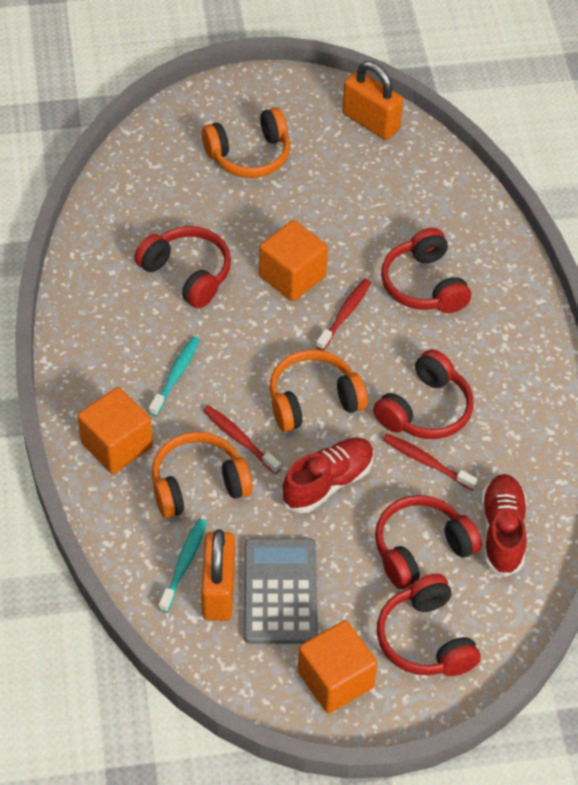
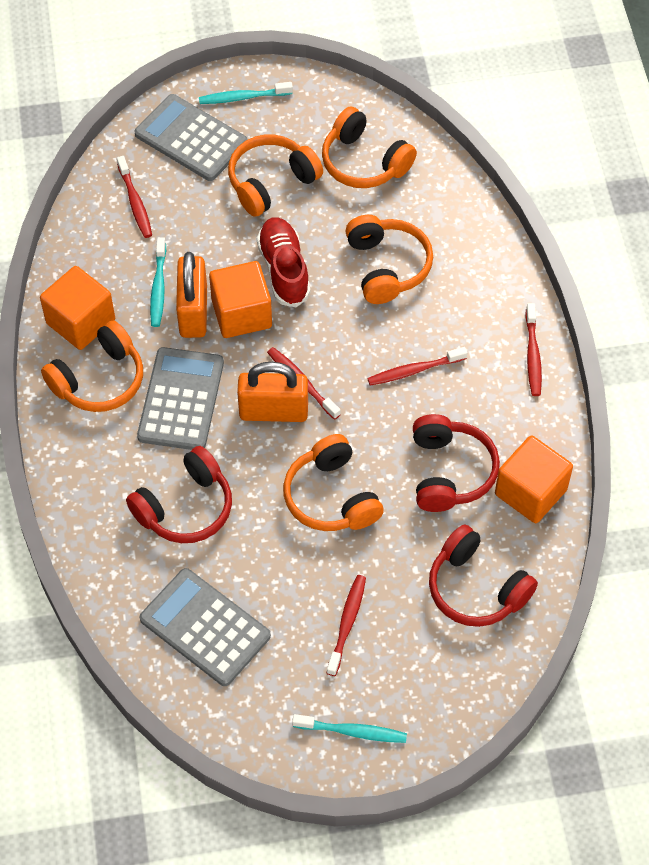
grey calculator: 1 -> 3
orange headphones: 3 -> 5
red headphones: 5 -> 3
red shoe: 2 -> 1
red toothbrush: 3 -> 5
turquoise toothbrush: 2 -> 3

